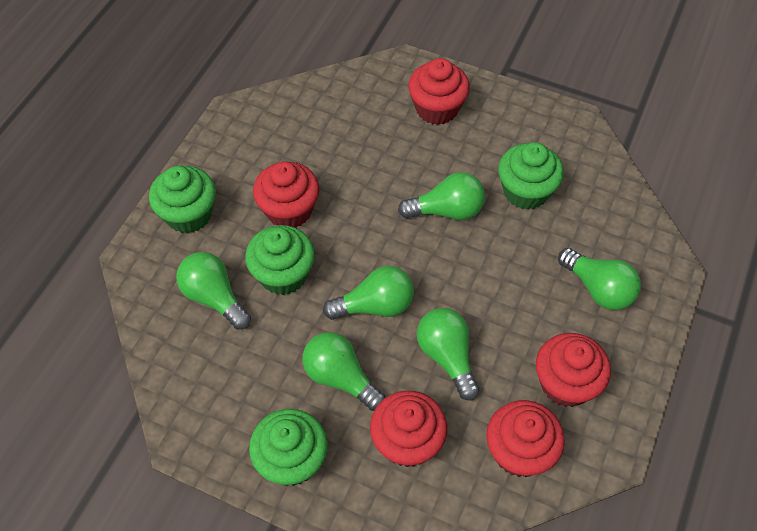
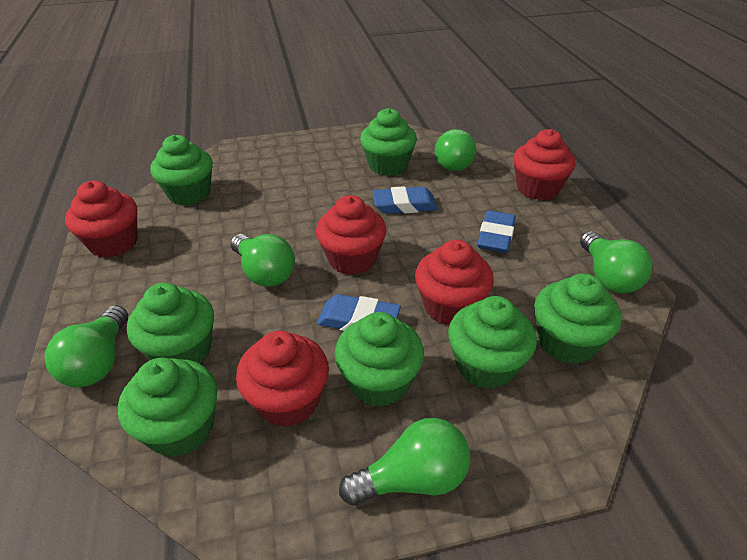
blue eraser: 0 -> 3
green cupcake: 4 -> 7
green light bulb: 6 -> 5

